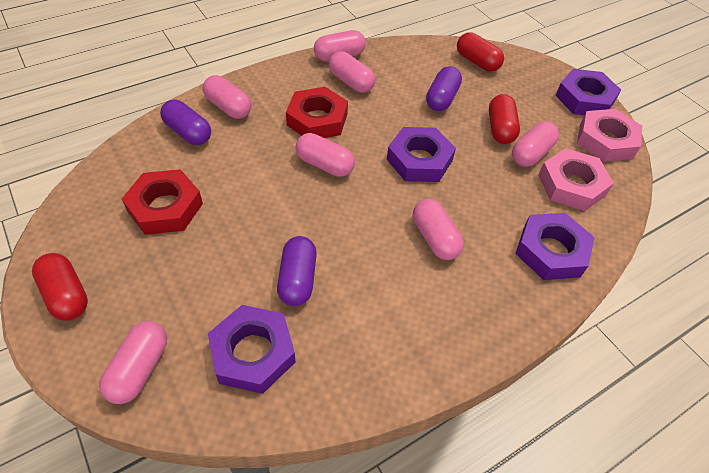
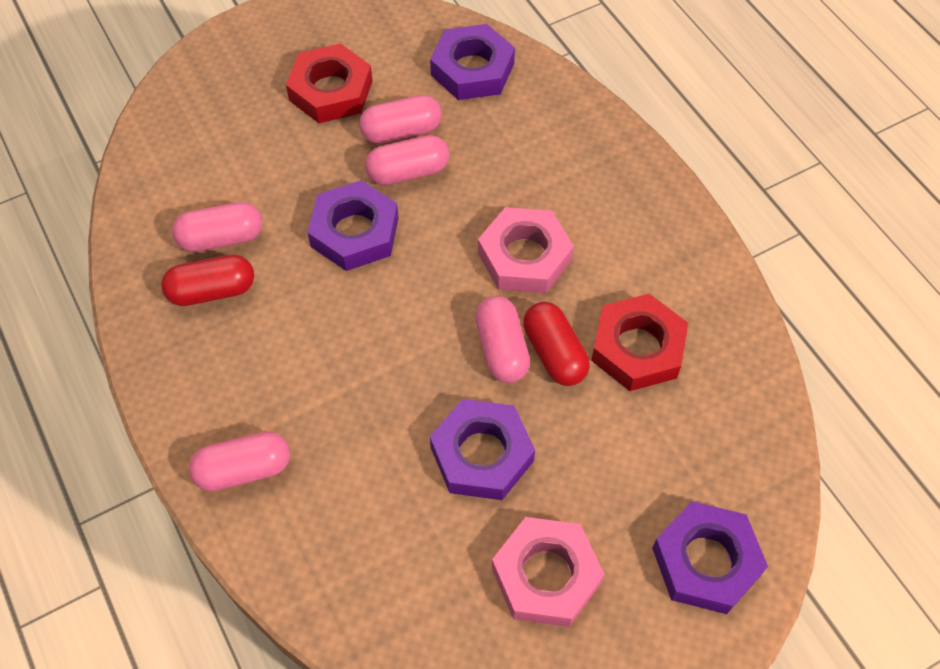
pink capsule: 7 -> 5
purple capsule: 3 -> 0
red capsule: 3 -> 2

